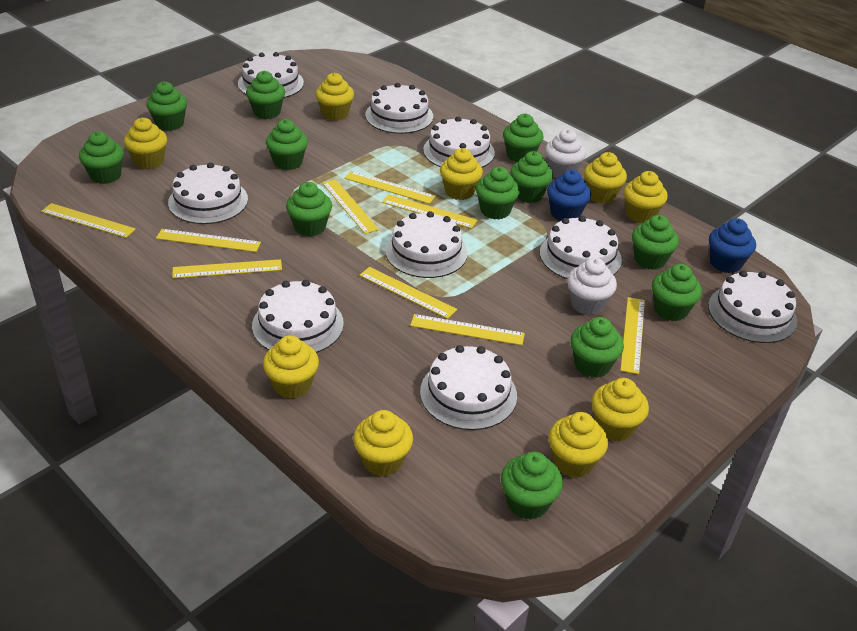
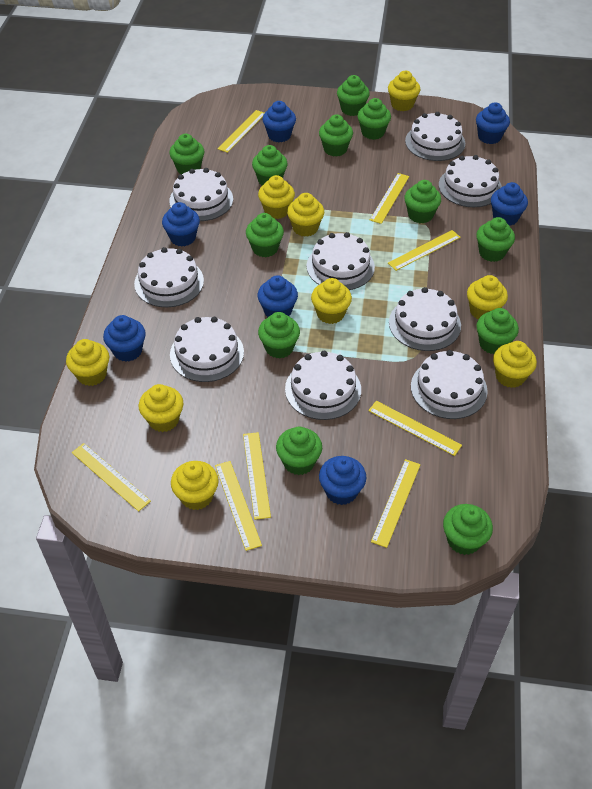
blue cupcake: 2 -> 7
white cupcake: 2 -> 0
yellow ruler: 9 -> 8

